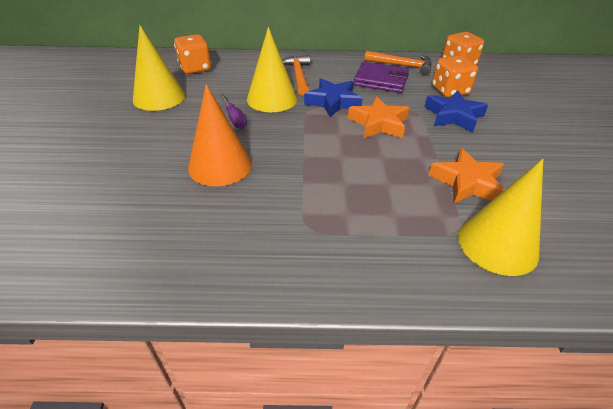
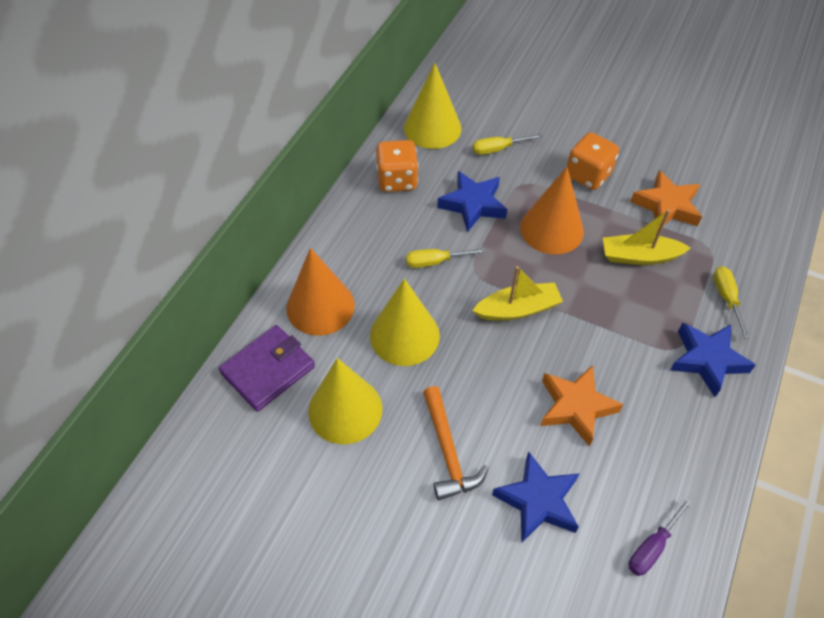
blue star: 2 -> 3
orange cone: 1 -> 2
orange dice: 3 -> 2
orange hammer: 2 -> 1
yellow boat: 0 -> 2
yellow screwdriver: 0 -> 3

